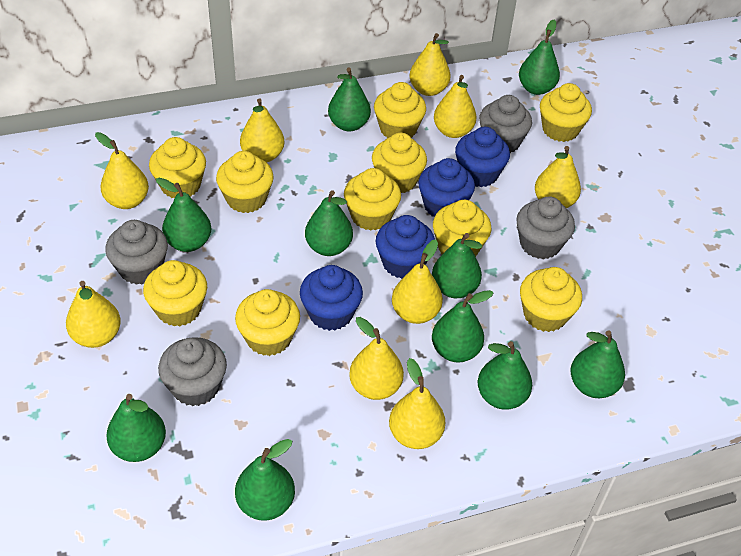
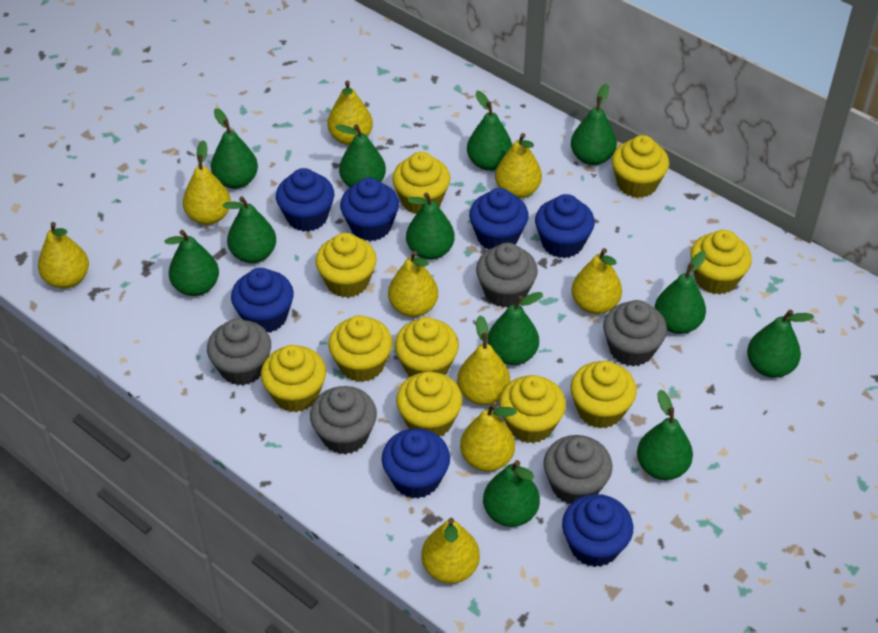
blue cupcake: 4 -> 7
green pear: 10 -> 12
grey cupcake: 4 -> 5

